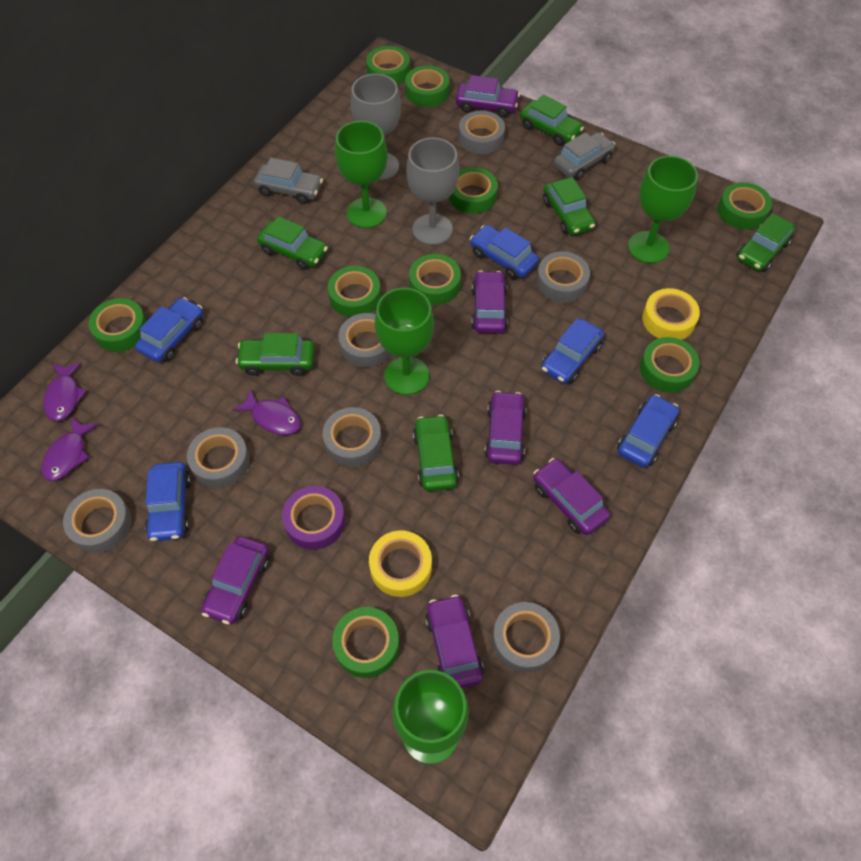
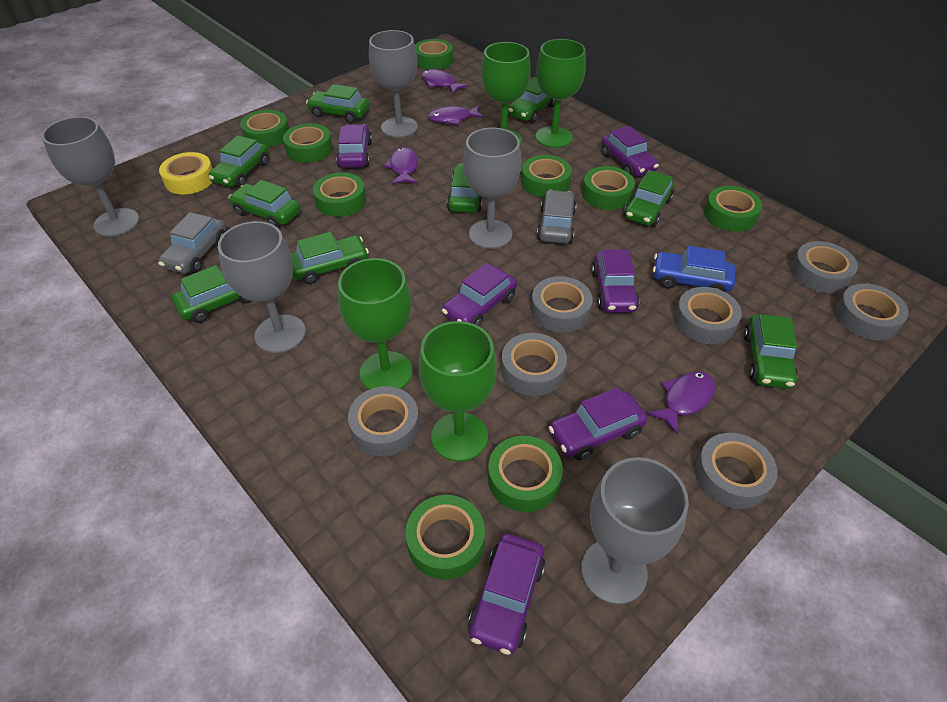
blue car: 5 -> 1
green car: 6 -> 9
grey goblet: 2 -> 5
purple fish: 3 -> 4
purple tape: 1 -> 0
yellow tape: 2 -> 1

